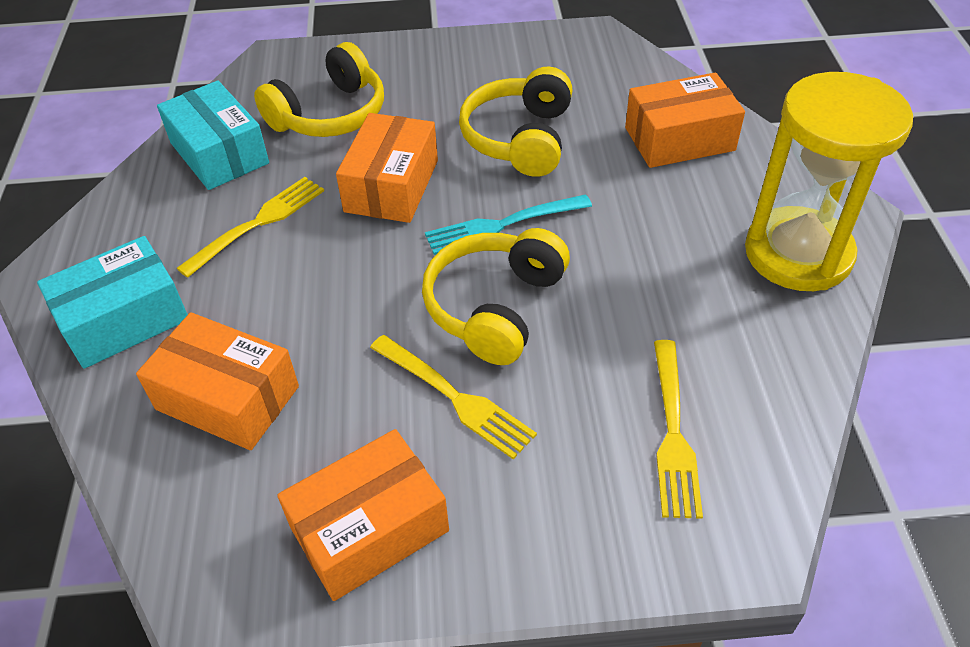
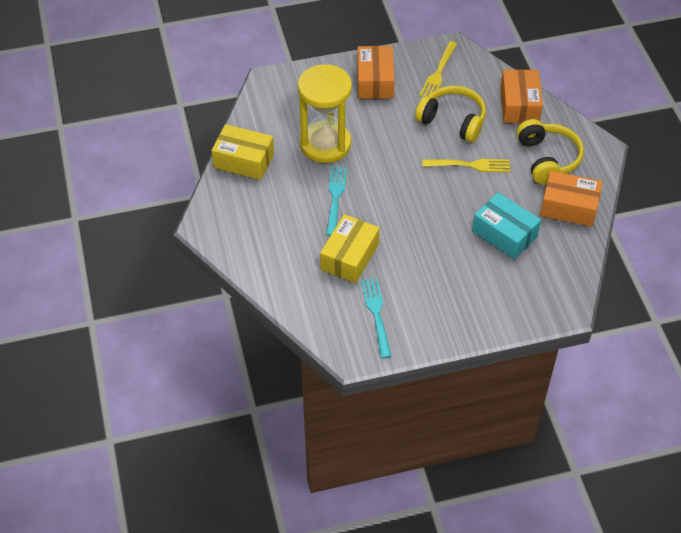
orange box: 4 -> 3
turquoise box: 2 -> 1
turquoise fork: 1 -> 2
yellow box: 0 -> 2
yellow fork: 3 -> 2
yellow headphones: 3 -> 2

